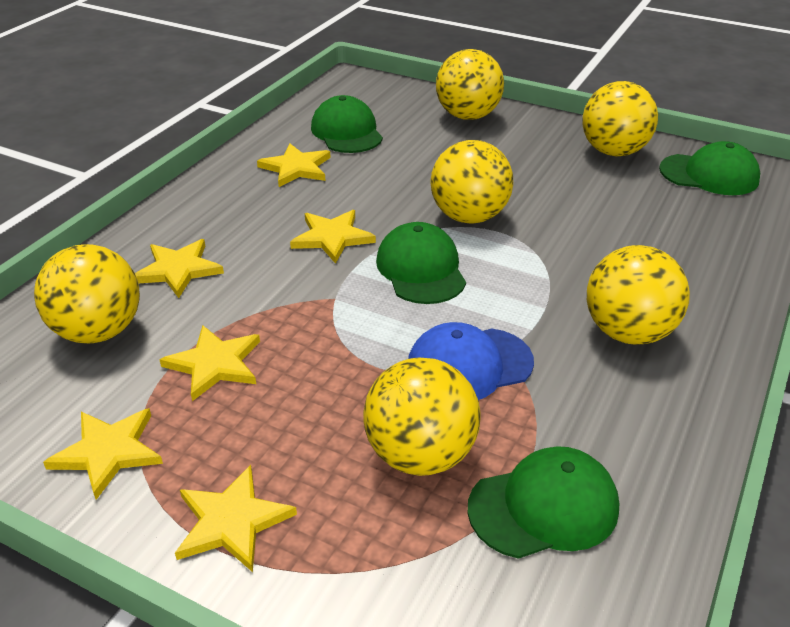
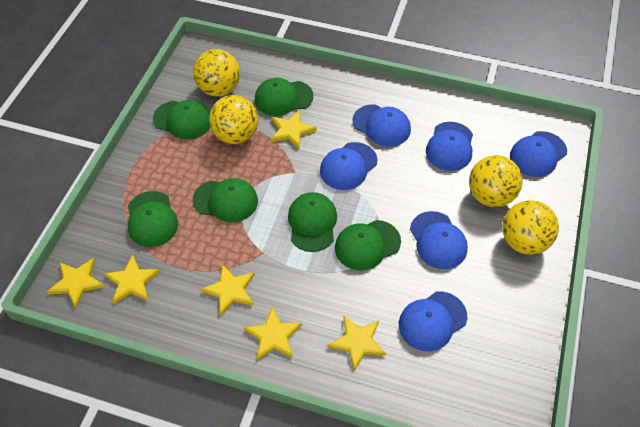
blue cap: 1 -> 6
green cap: 4 -> 6
yellow ball: 6 -> 4

